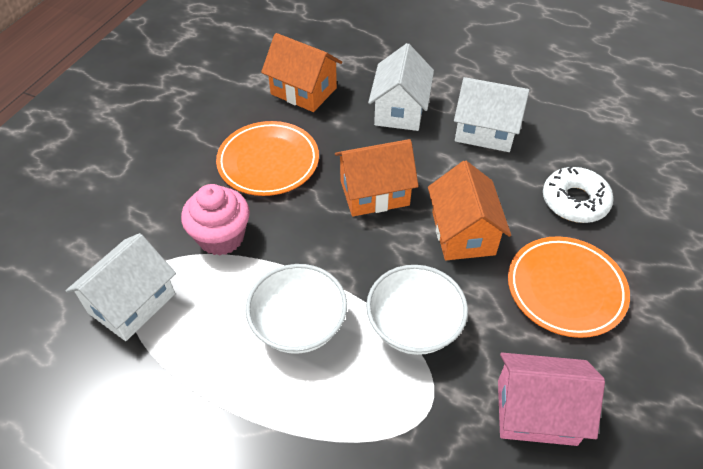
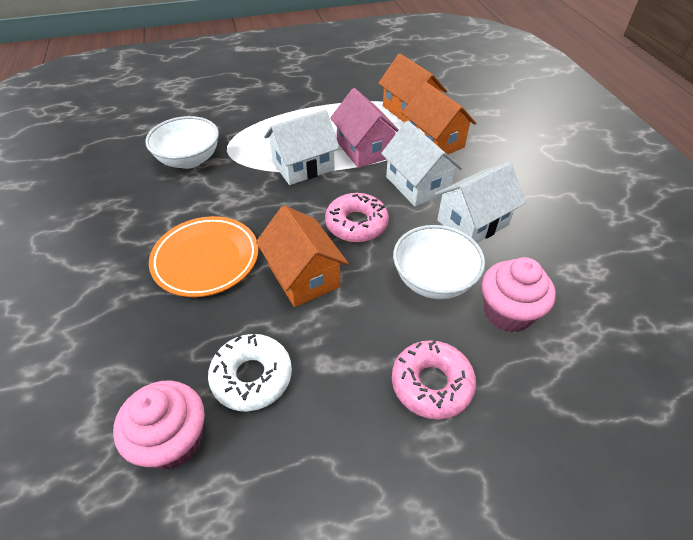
orange plate: 2 -> 1
pink cupcake: 1 -> 2
pink donut: 0 -> 2

